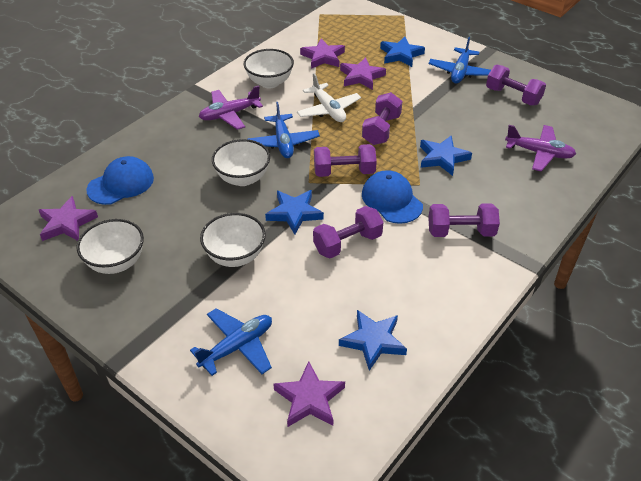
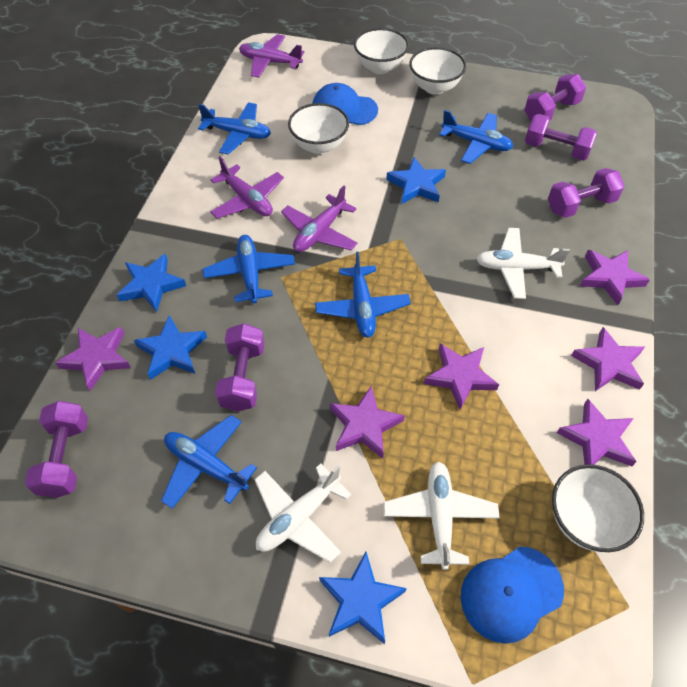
blue plane: 3 -> 5
purple plane: 2 -> 3
purple star: 4 -> 6
white plane: 1 -> 3

